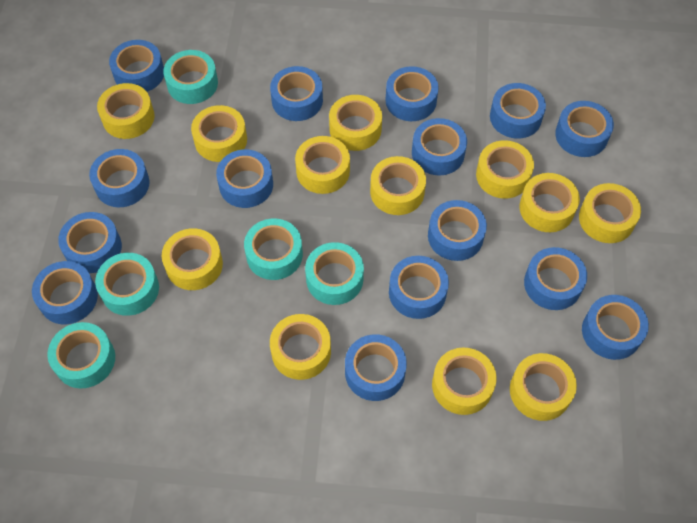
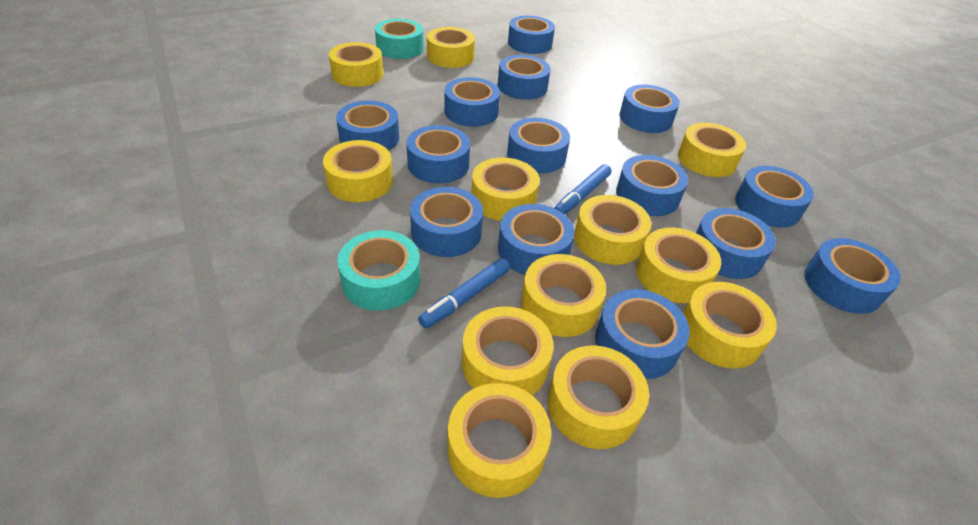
blue marker: 0 -> 2
blue tape: 15 -> 14
turquoise tape: 5 -> 2

